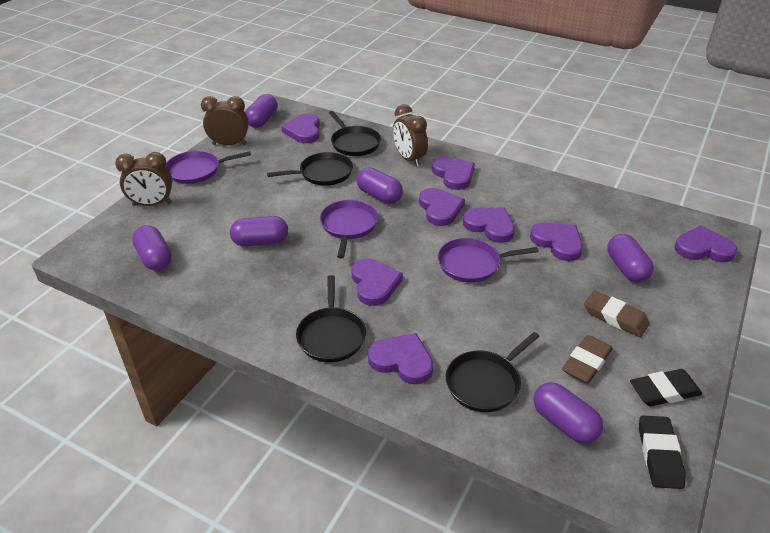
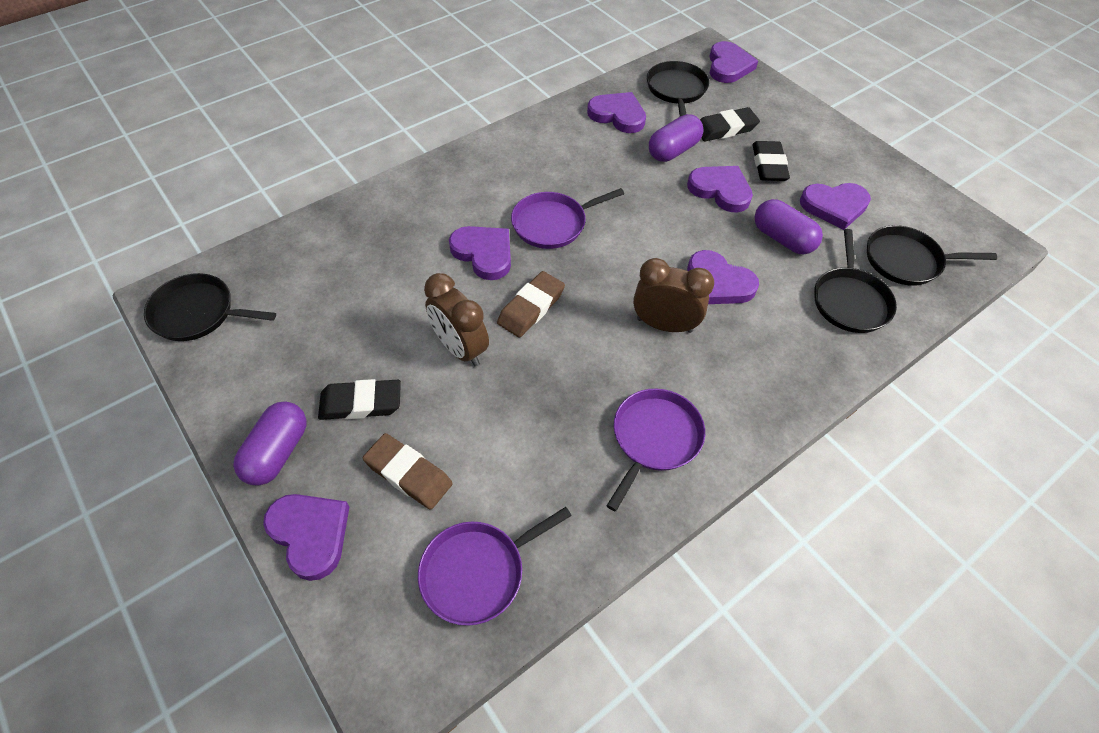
black eraser: 2 -> 3
brown clock: 3 -> 2
purple capsule: 6 -> 3
purple heart: 8 -> 7

